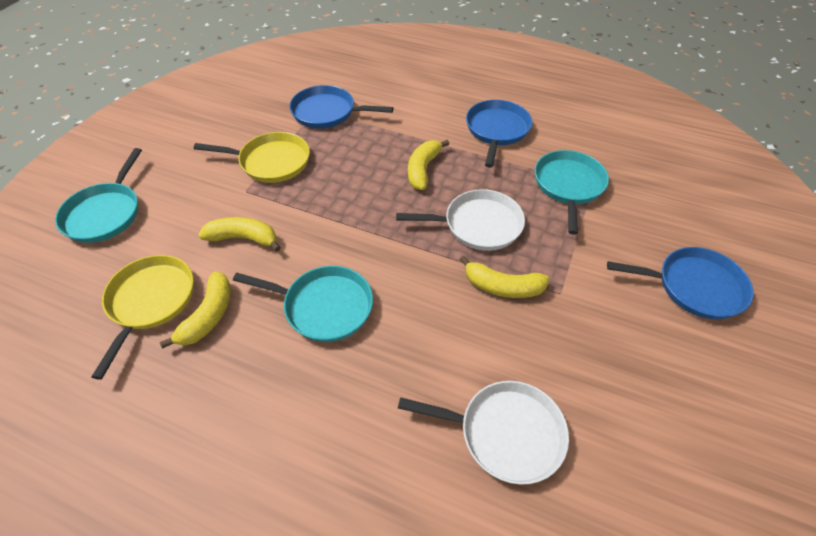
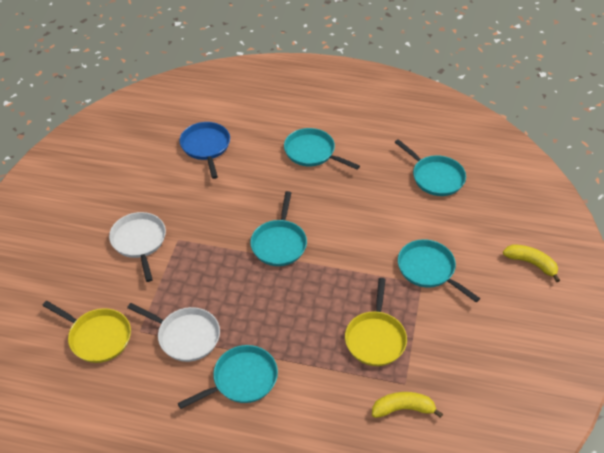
blue pan: 3 -> 1
turquoise pan: 3 -> 5
yellow banana: 4 -> 2

